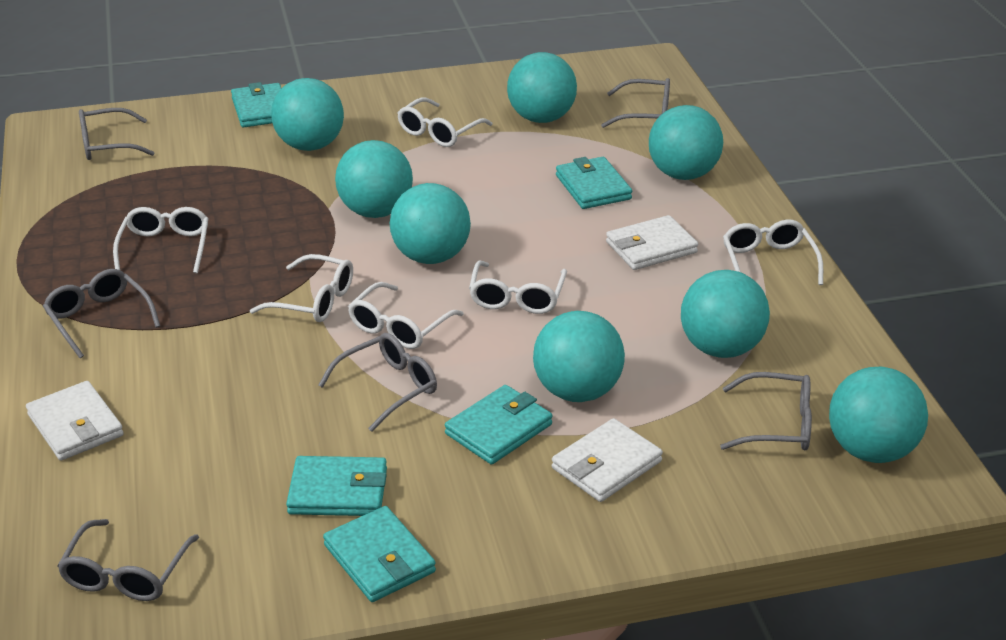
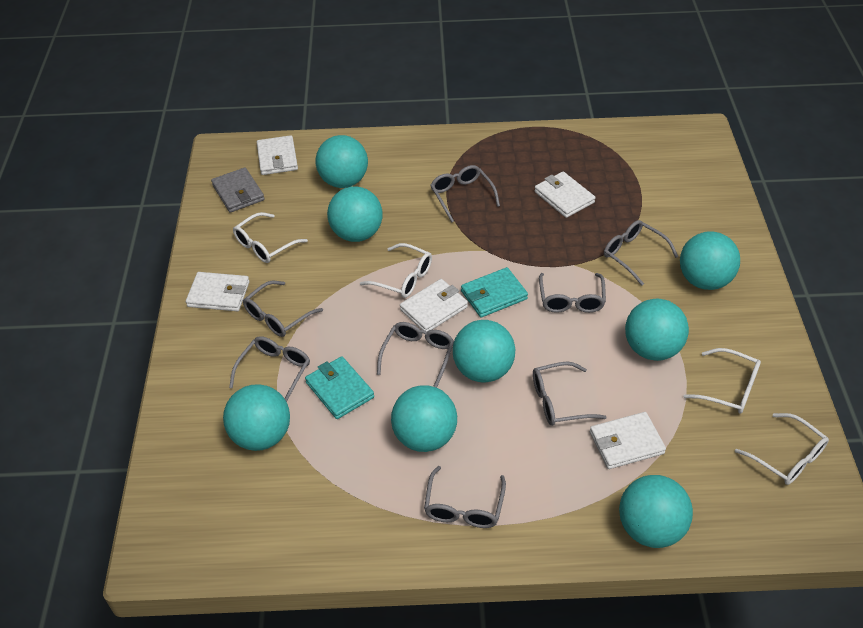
grey glasses: 6 -> 8
grey wallet: 0 -> 1
turquoise wallet: 5 -> 2
white glasses: 6 -> 4
white wallet: 3 -> 5

